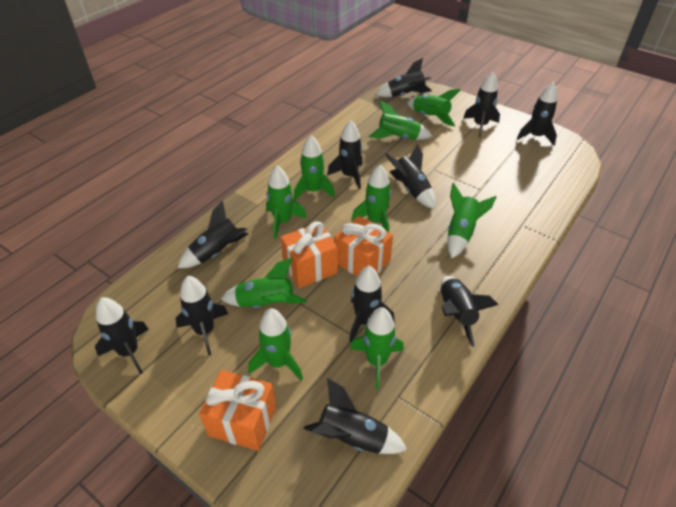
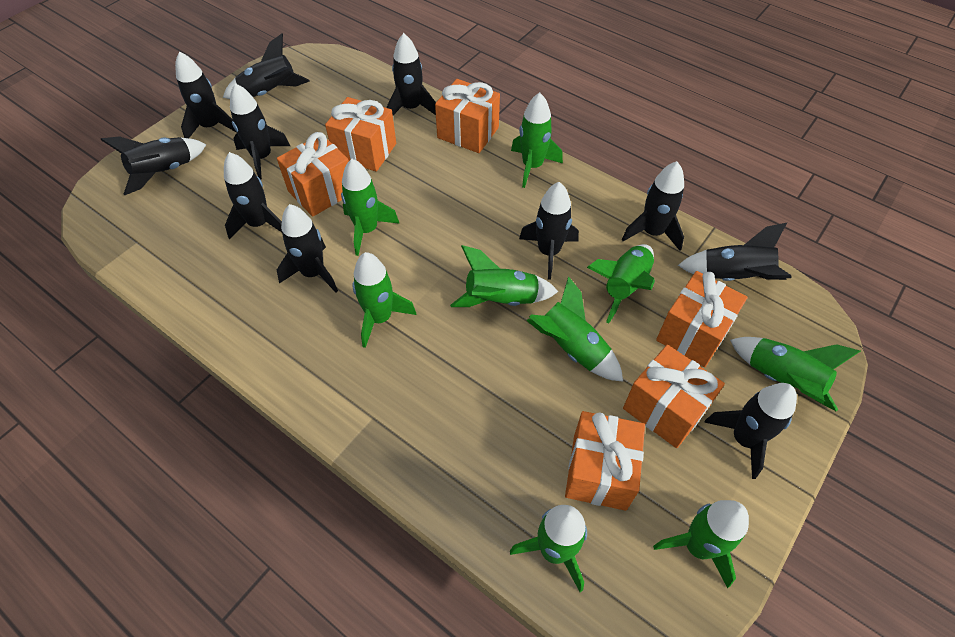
orange gift: 3 -> 6

